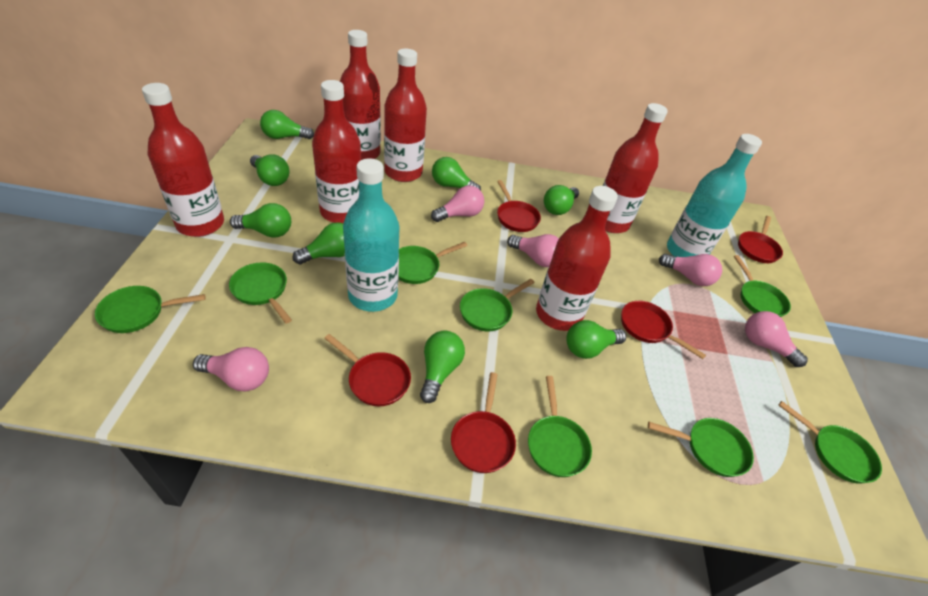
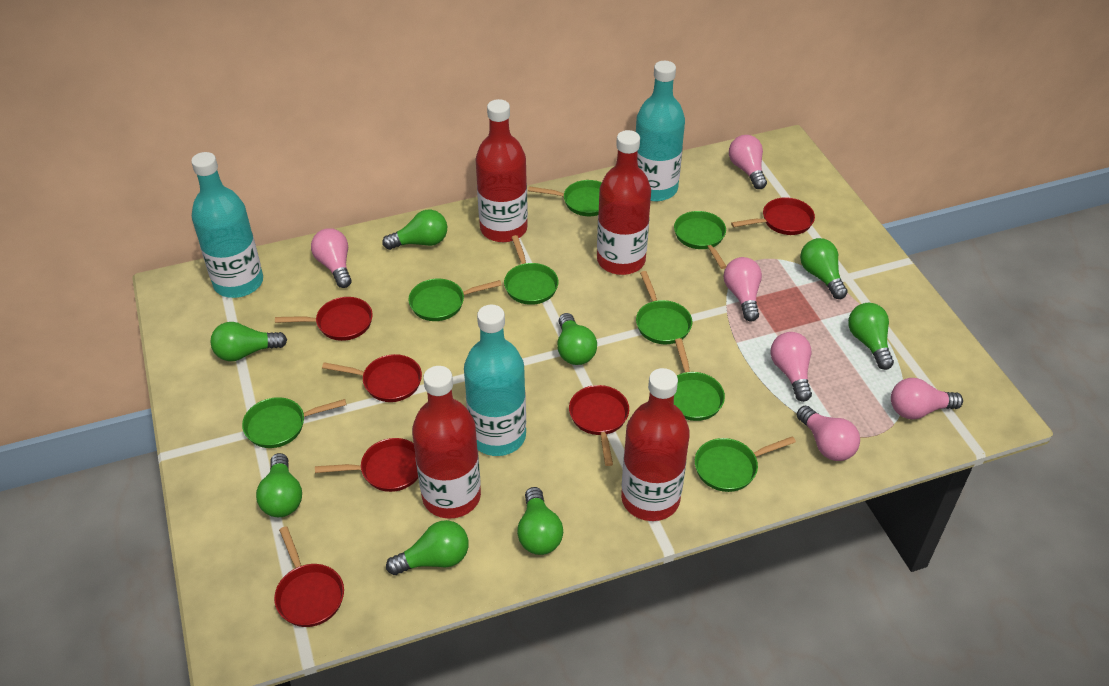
pink light bulb: 5 -> 6
red bottle: 6 -> 4
red pan: 5 -> 6
turquoise bottle: 2 -> 3

